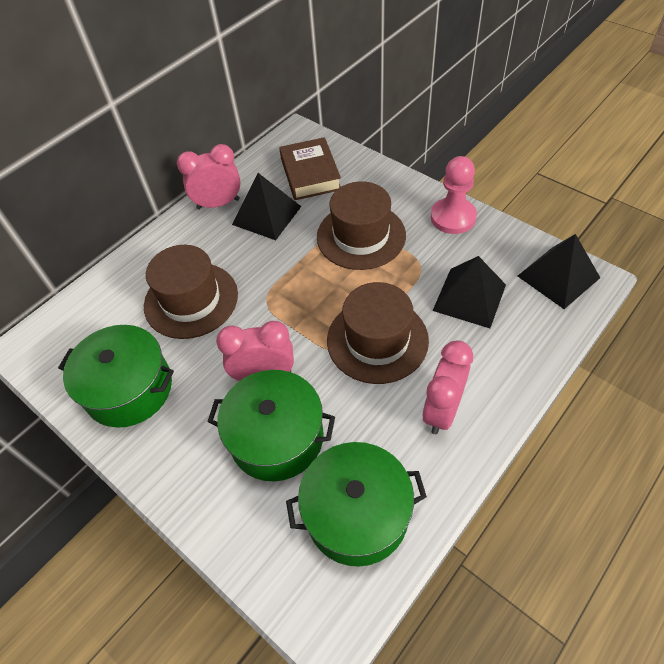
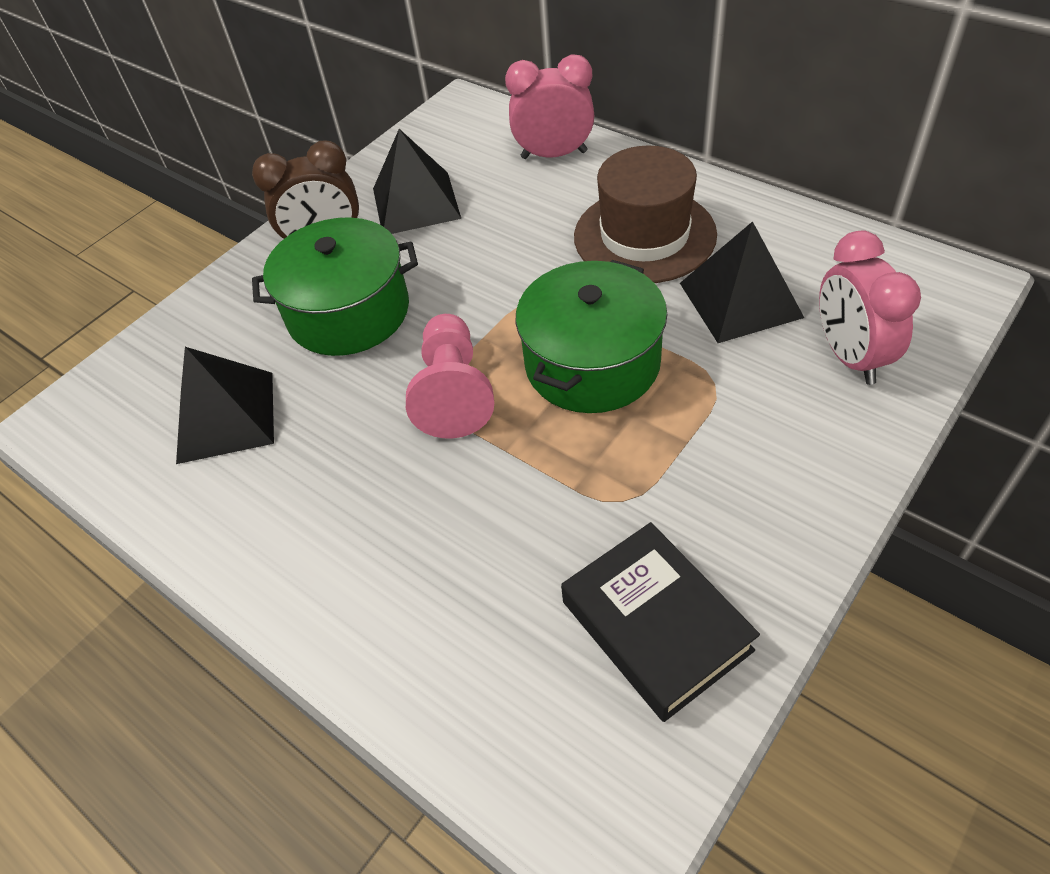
black book: 0 -> 1
brown book: 1 -> 0
brown clock: 0 -> 1
brown hat: 3 -> 1
green pot: 3 -> 2
pink clock: 3 -> 2

